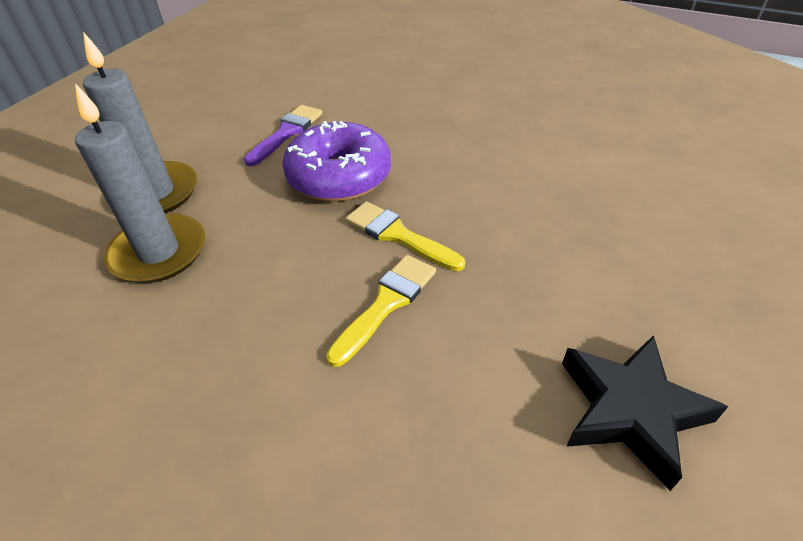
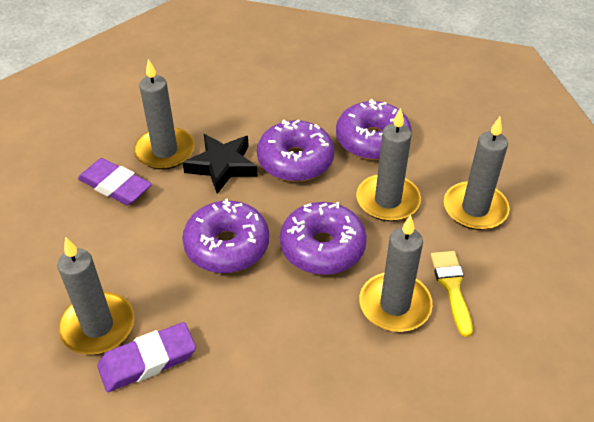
grey candle: 2 -> 5
purple brush: 1 -> 0
purple donut: 1 -> 4
purple eraser: 0 -> 2
yellow brush: 2 -> 1

